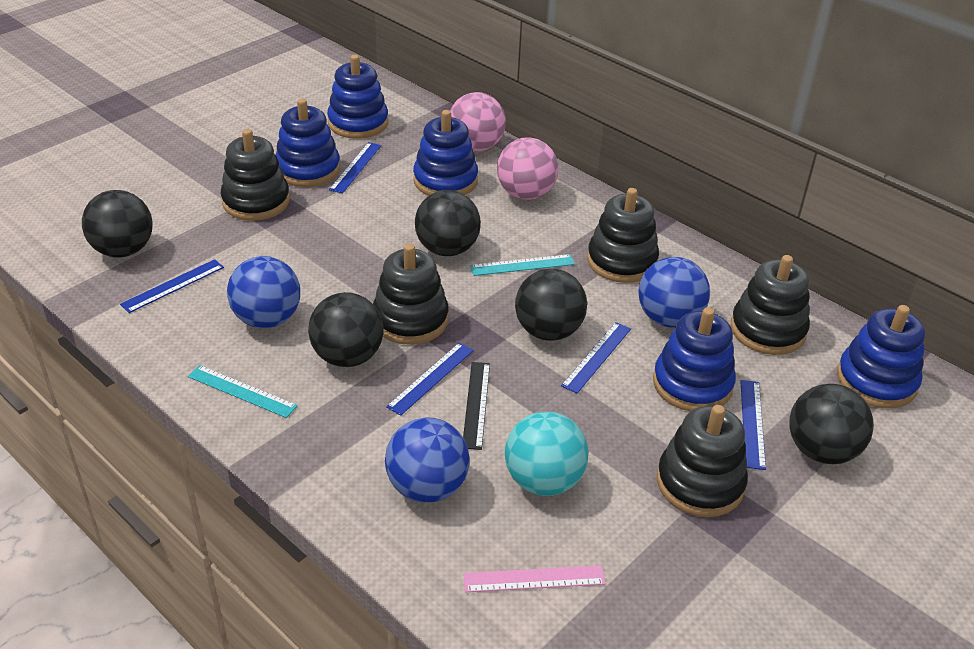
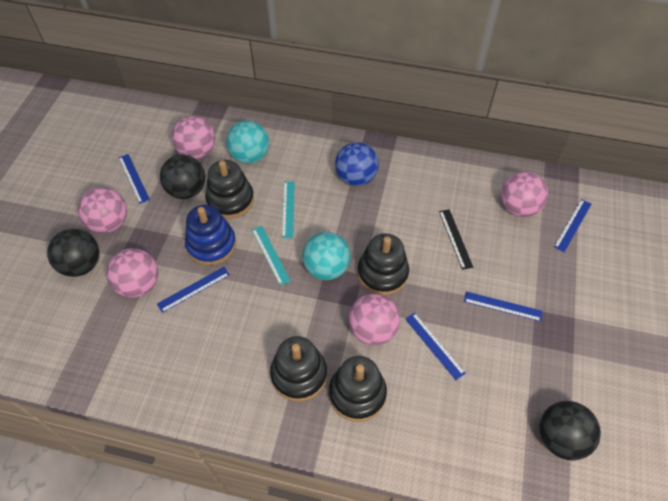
black ball: 5 -> 3
black stacking toy: 5 -> 4
blue ball: 3 -> 1
blue stacking toy: 5 -> 1
pink ball: 2 -> 5
pink ruler: 1 -> 0
turquoise ball: 1 -> 2

